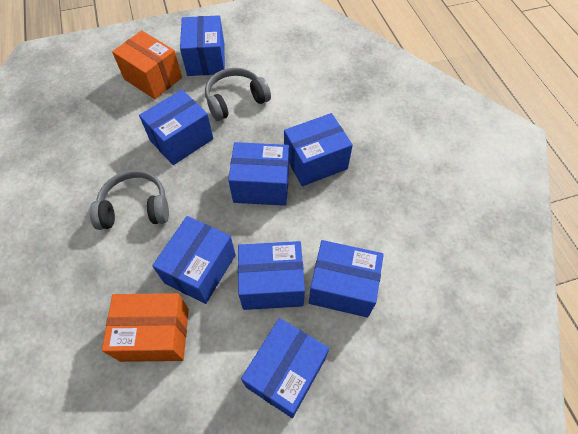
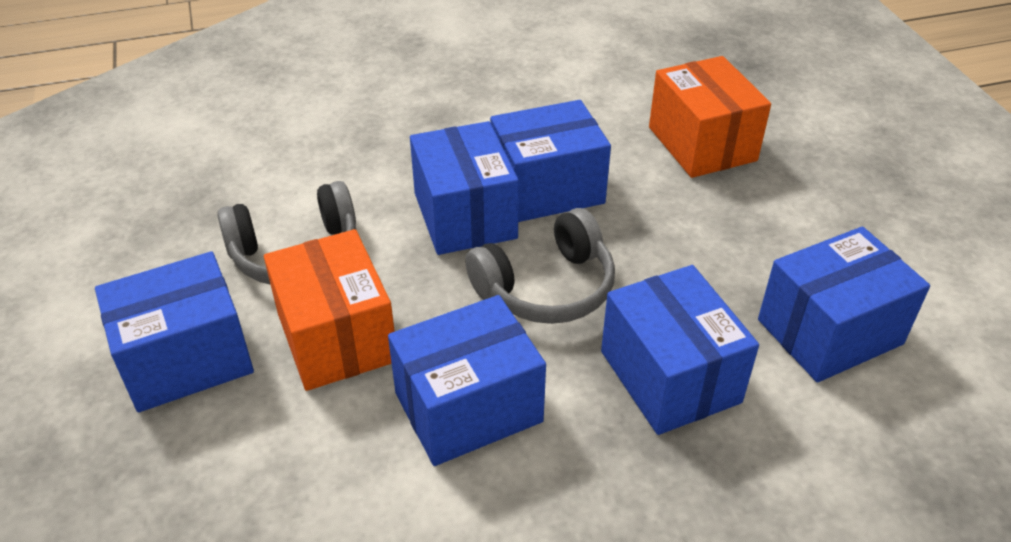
blue box: 8 -> 6

